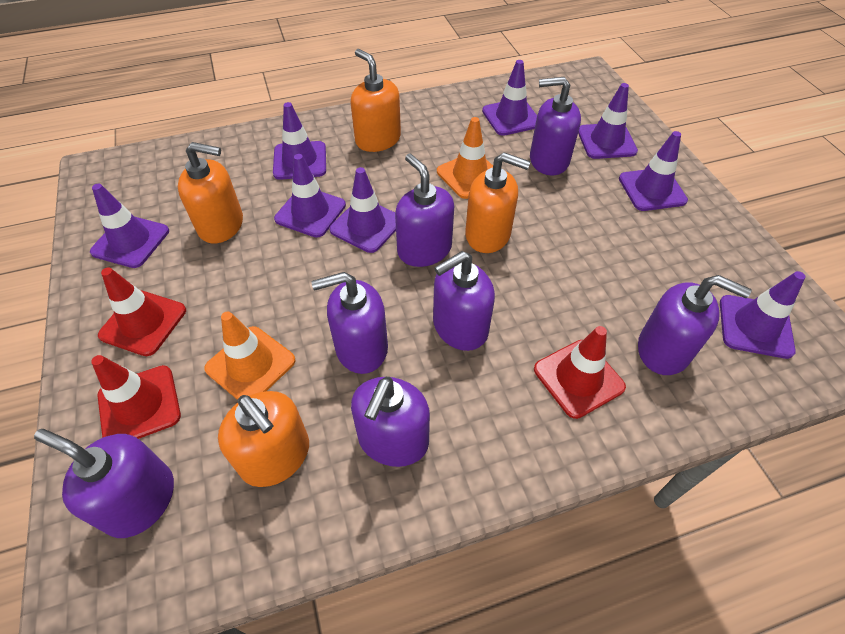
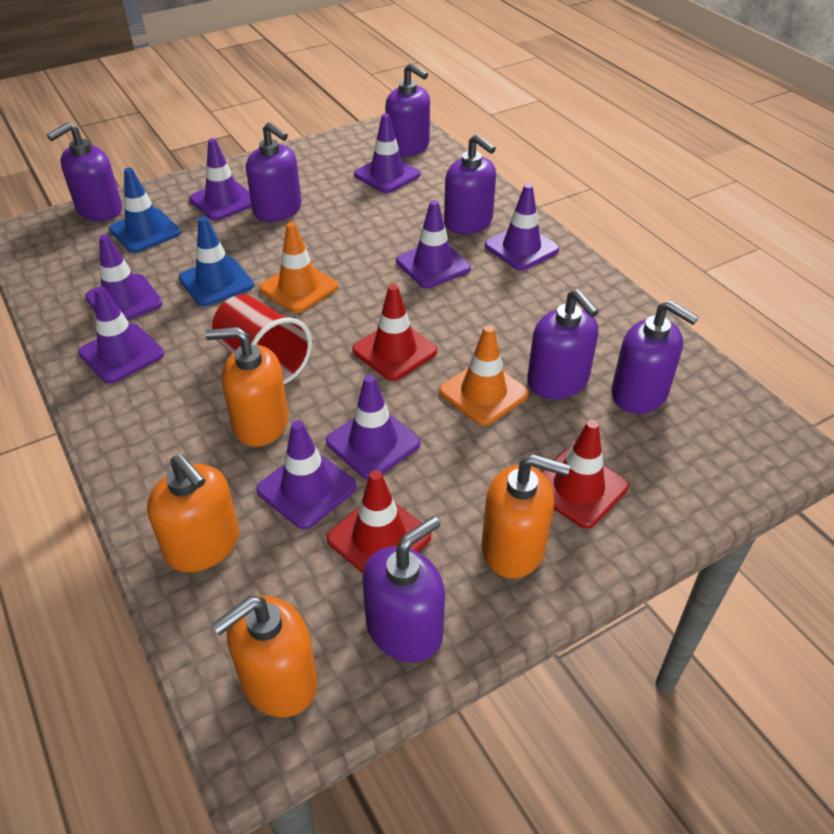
blue traffic cone: 0 -> 2
red cup: 0 -> 1

